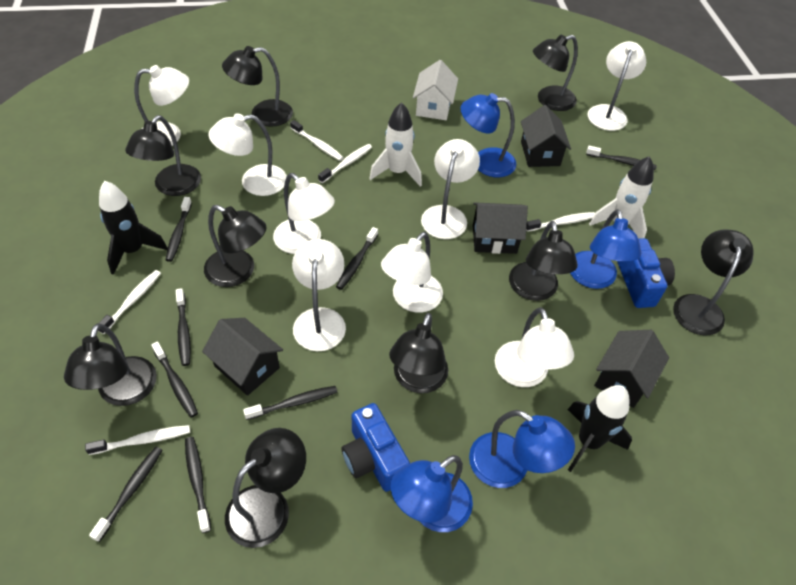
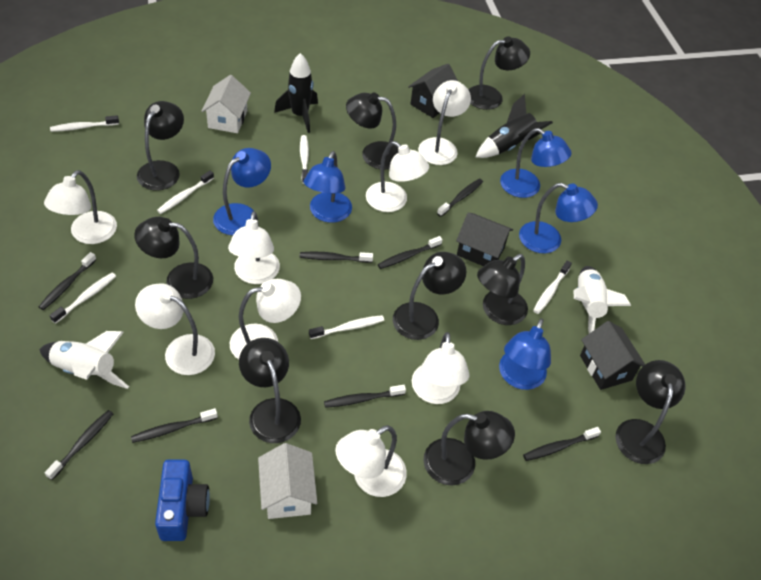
black house: 4 -> 3
blue camera: 2 -> 1
blue lamp: 4 -> 5
white house: 1 -> 2
white toothbrush: 5 -> 6

